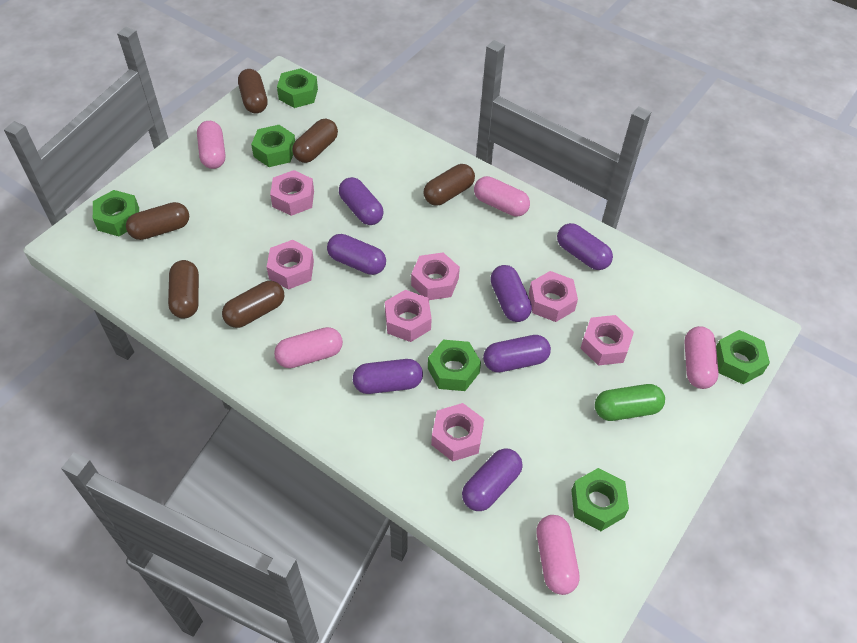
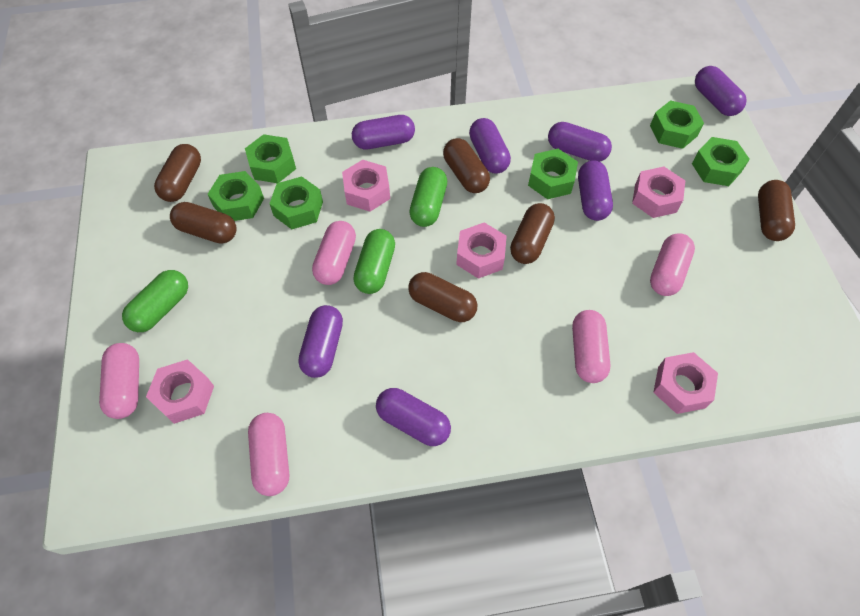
green capsule: 1 -> 3
pink nut: 7 -> 5

